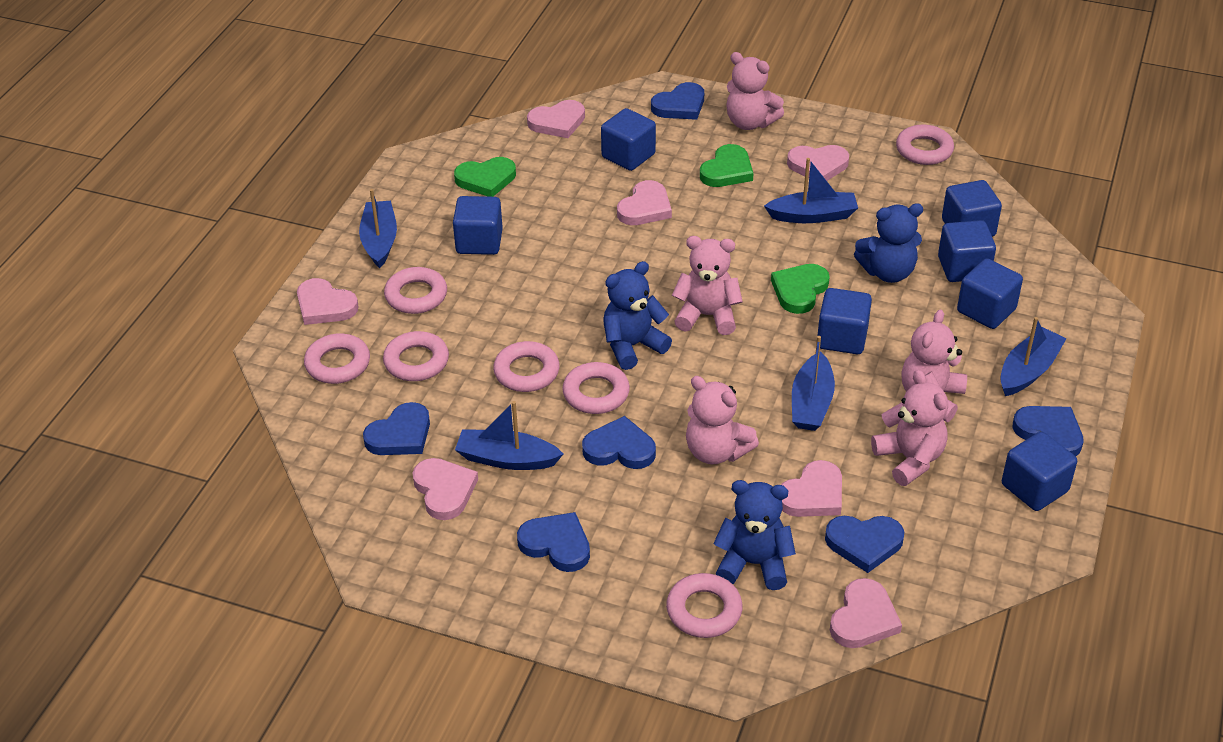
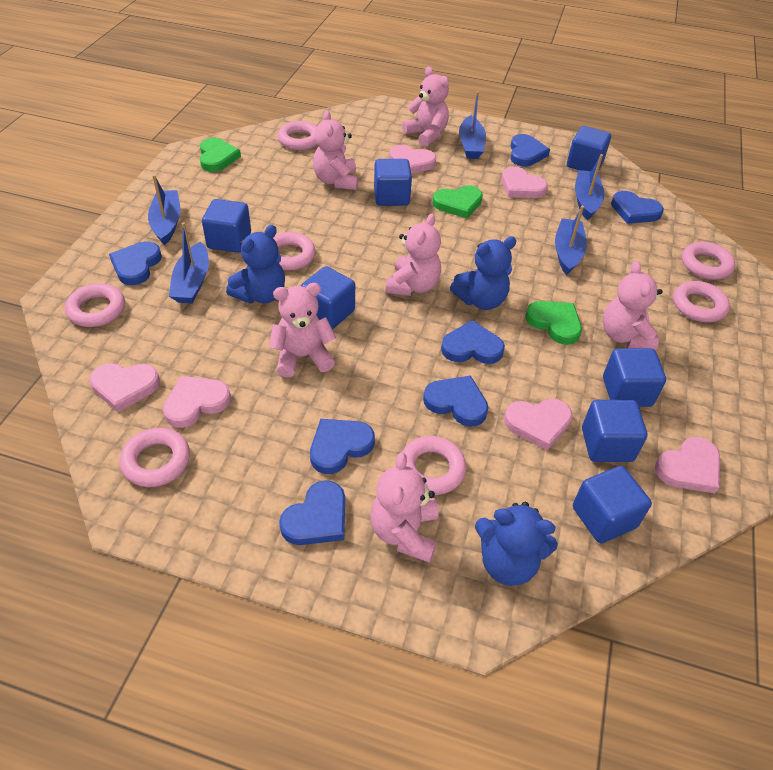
blue heart: 6 -> 7
pink heart: 7 -> 6
pink teddy bear: 5 -> 6

